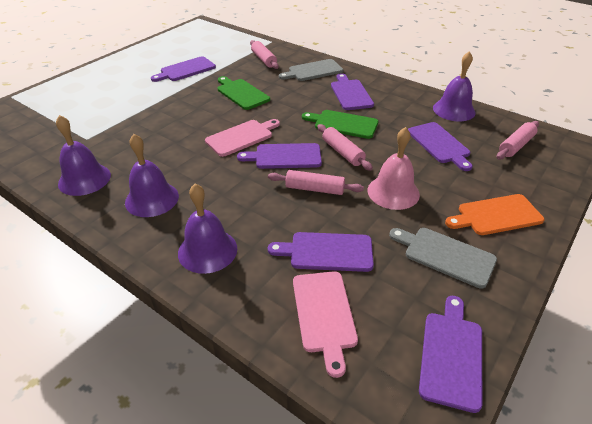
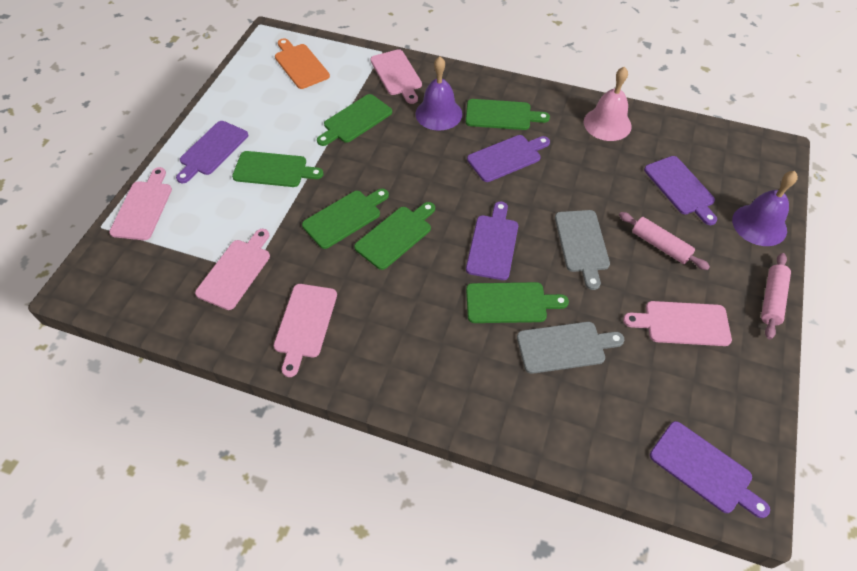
green cutting board: 2 -> 6
pink cutting board: 2 -> 5
pink rolling pin: 4 -> 2
purple bell: 4 -> 2
purple cutting board: 6 -> 5

